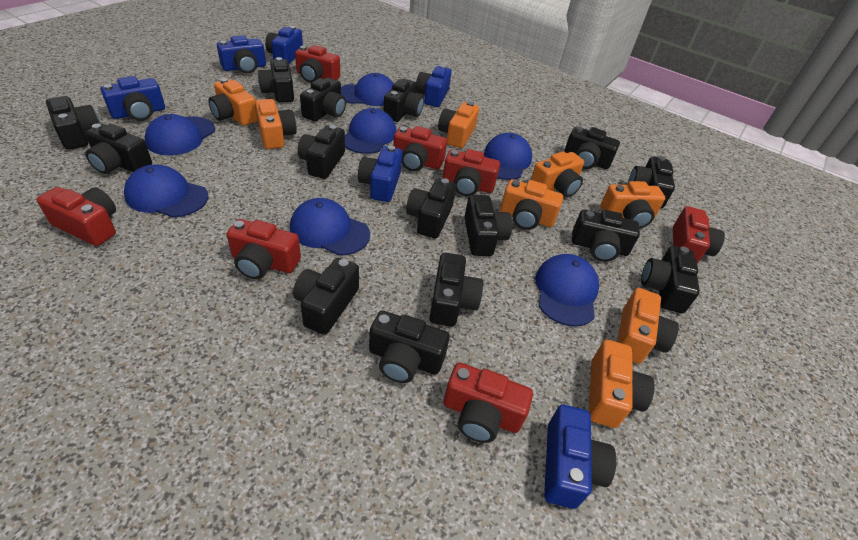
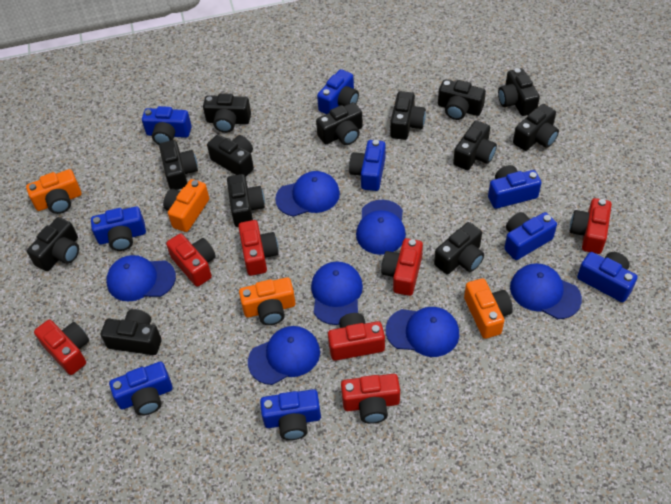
black camera: 15 -> 13
blue camera: 6 -> 9
orange camera: 8 -> 4

